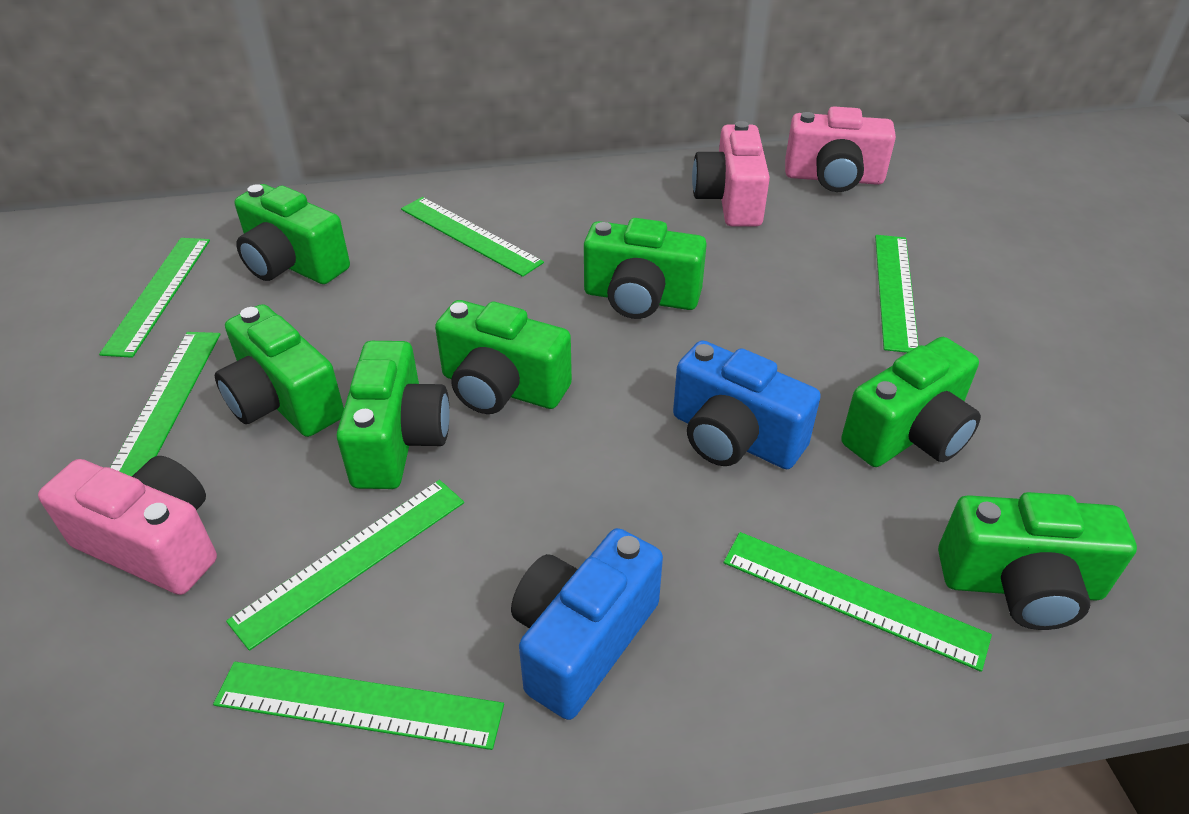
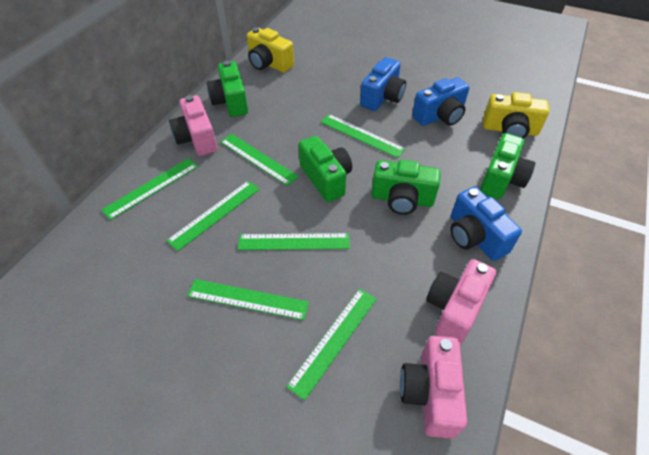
blue camera: 2 -> 3
green camera: 7 -> 4
yellow camera: 0 -> 2

